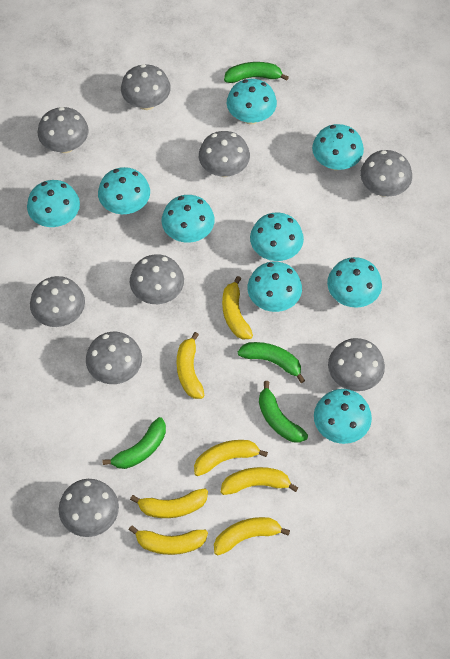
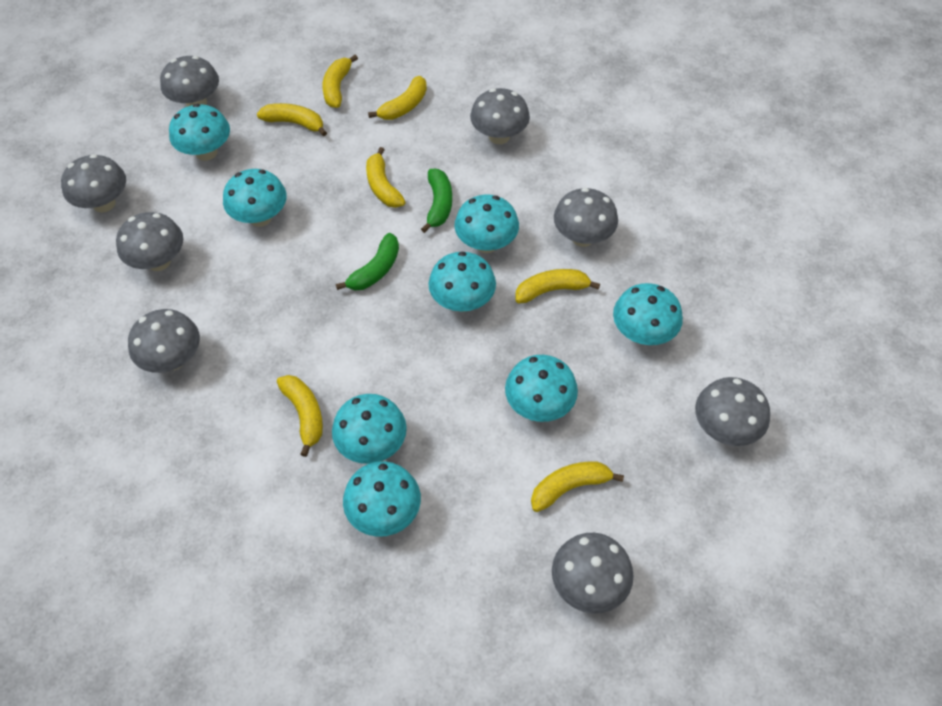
green banana: 4 -> 2
grey mushroom: 9 -> 8
turquoise mushroom: 9 -> 8

